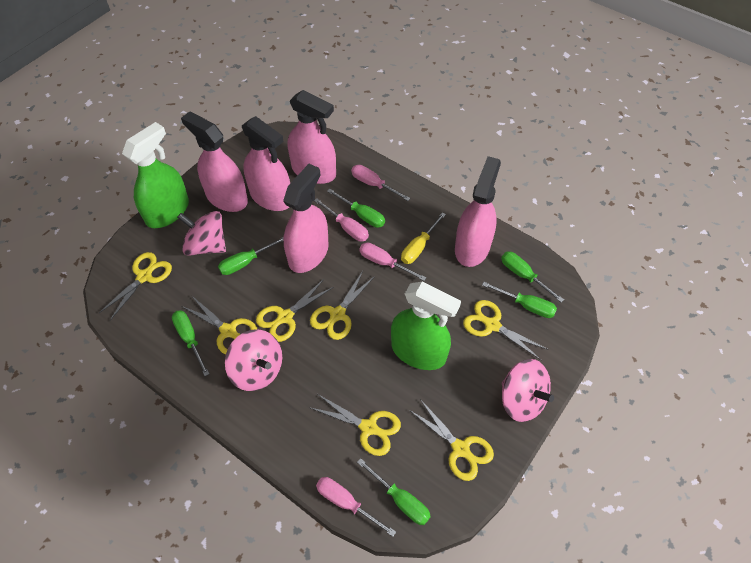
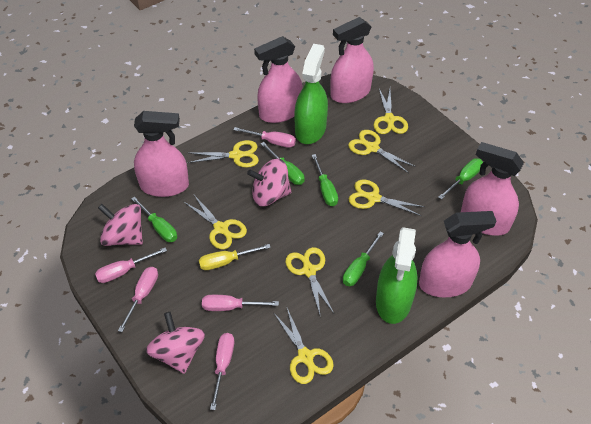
green screwdriver: 6 -> 5
pink screwdriver: 4 -> 5

